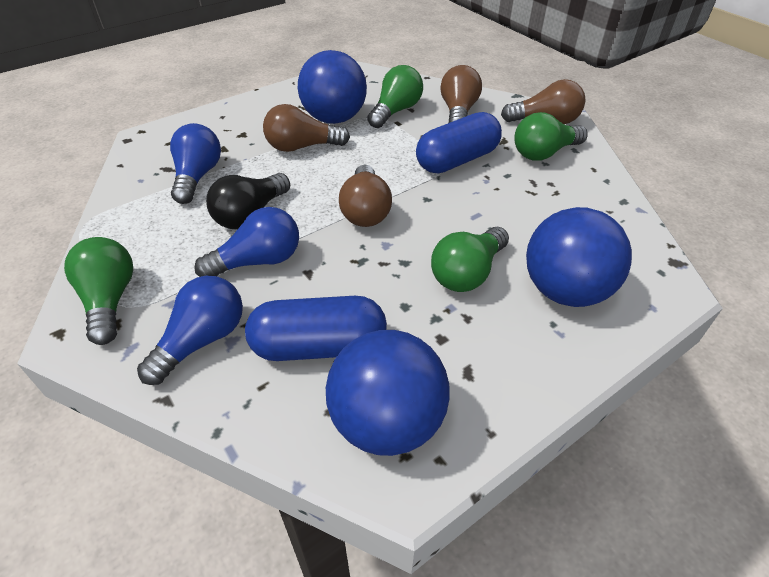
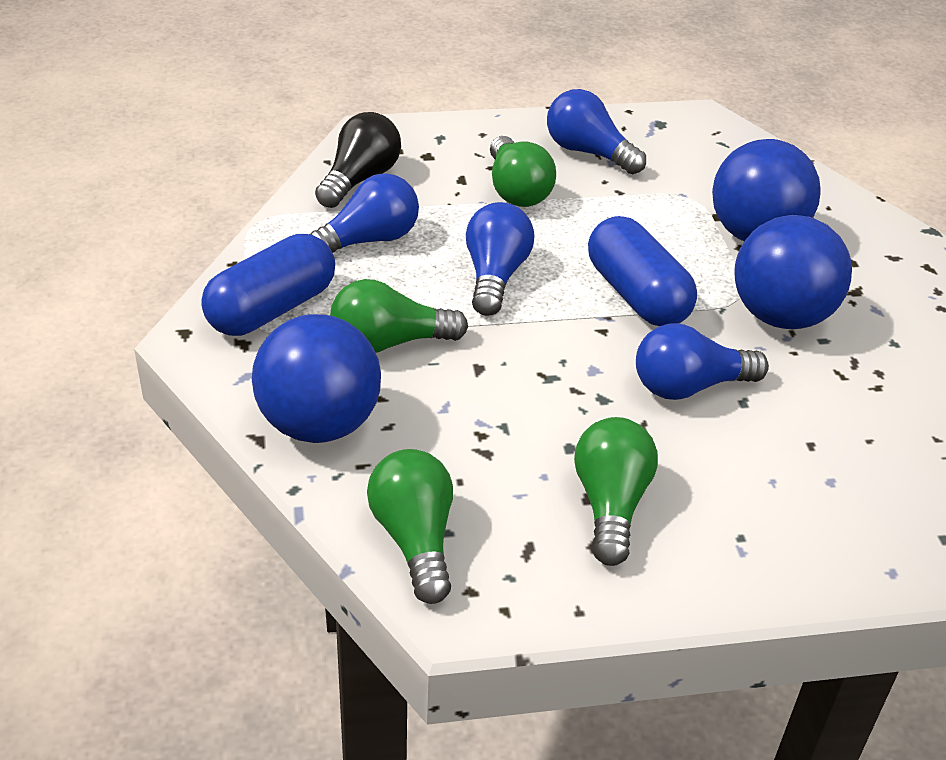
blue light bulb: 3 -> 4
brown light bulb: 4 -> 0

